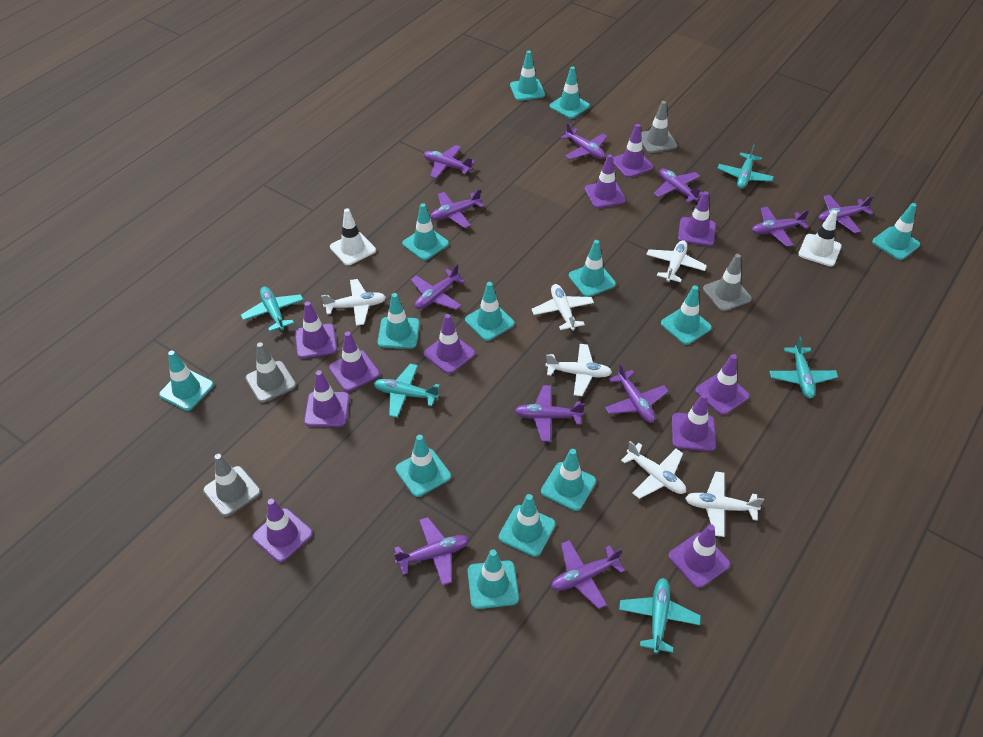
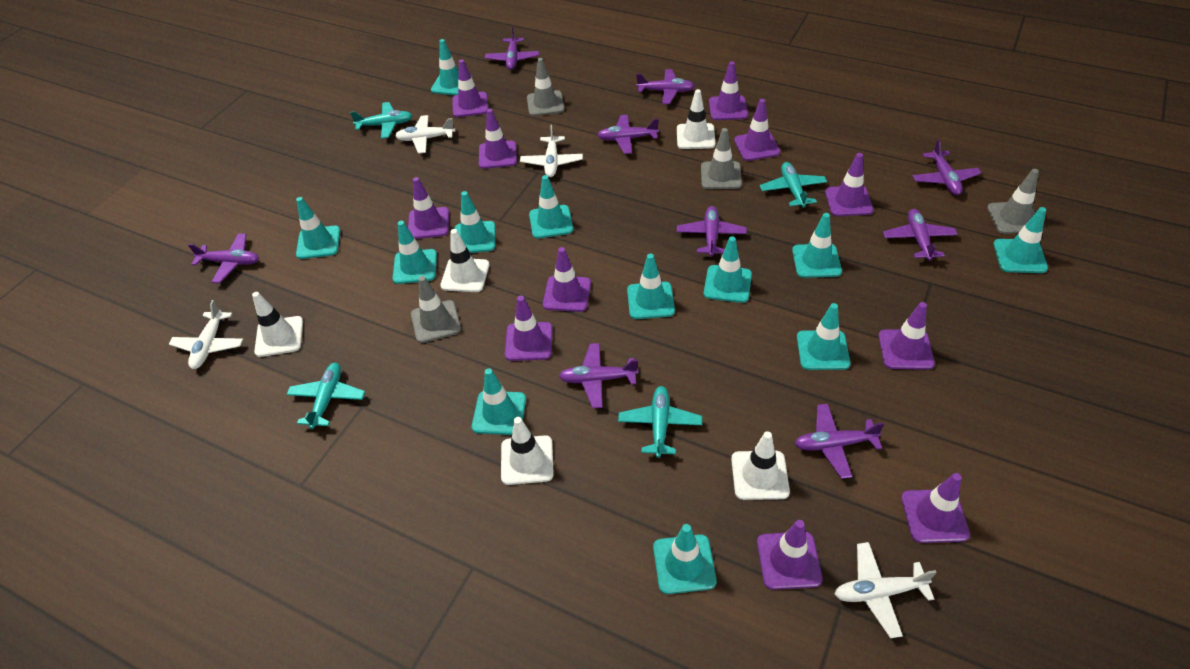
purple plane: 11 -> 9
turquoise plane: 5 -> 4
turquoise traffic cone: 13 -> 12
white plane: 6 -> 4
white traffic cone: 2 -> 5

